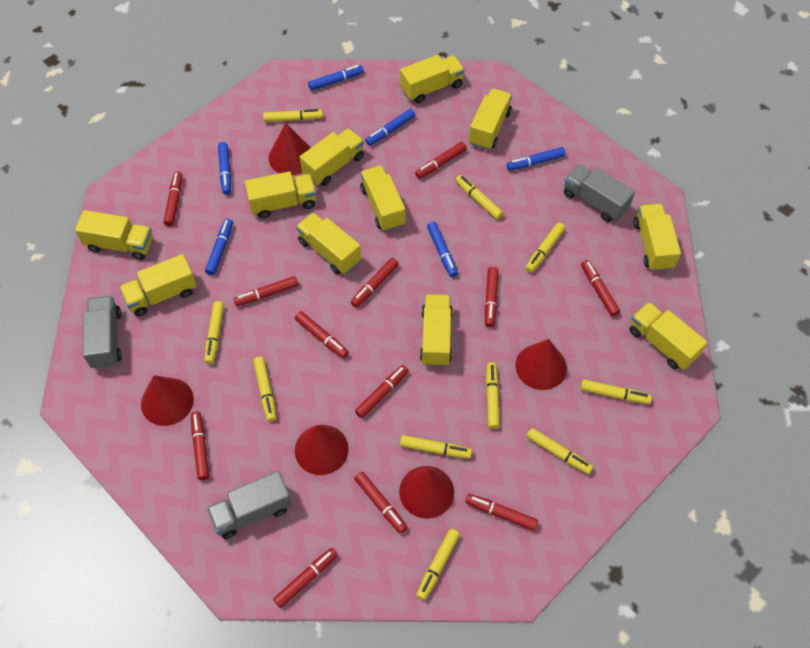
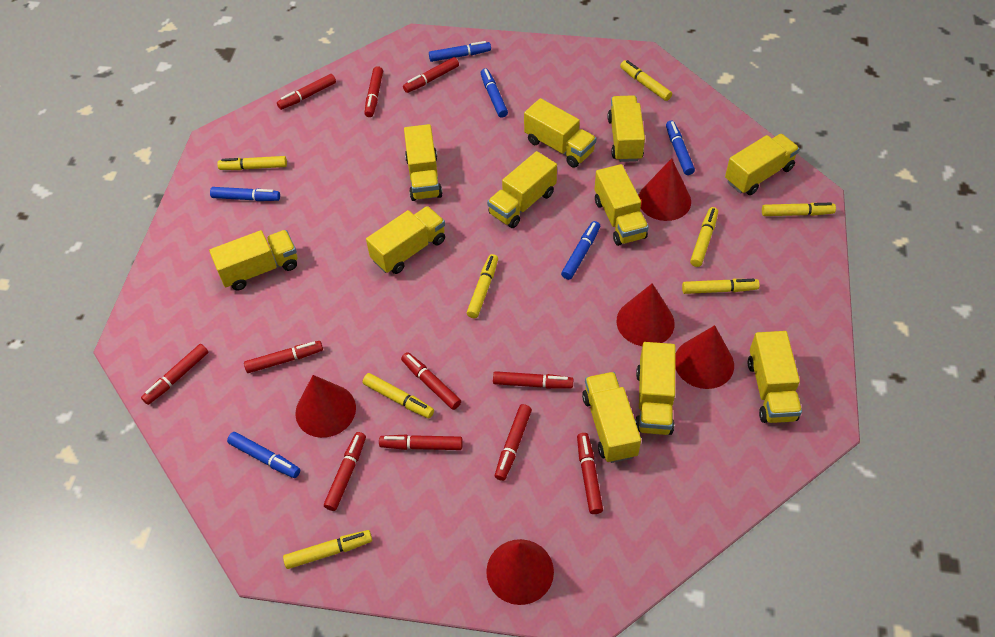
grey truck: 3 -> 0
red marker: 12 -> 11
yellow marker: 10 -> 8

